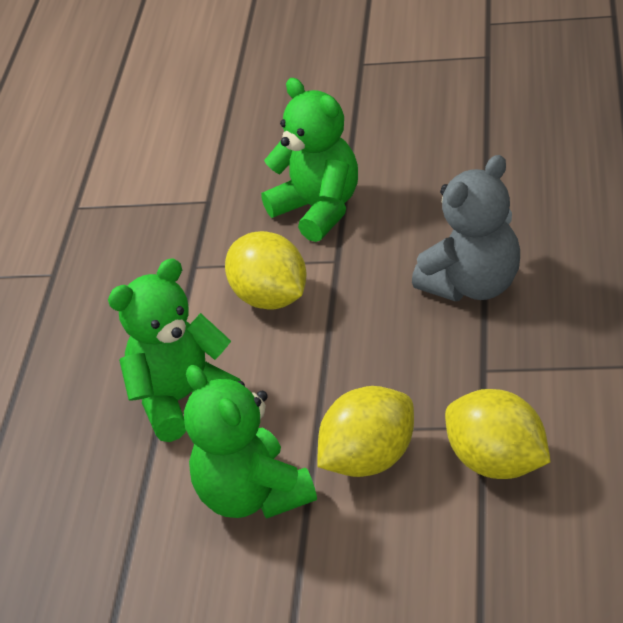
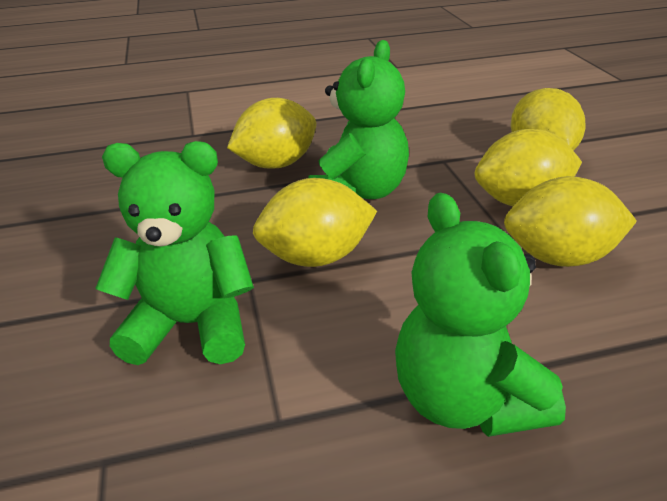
grey teddy bear: 1 -> 0
yellow lemon: 3 -> 5

